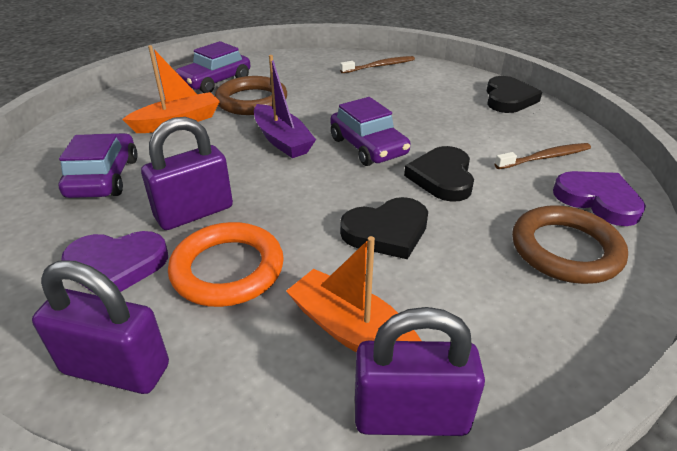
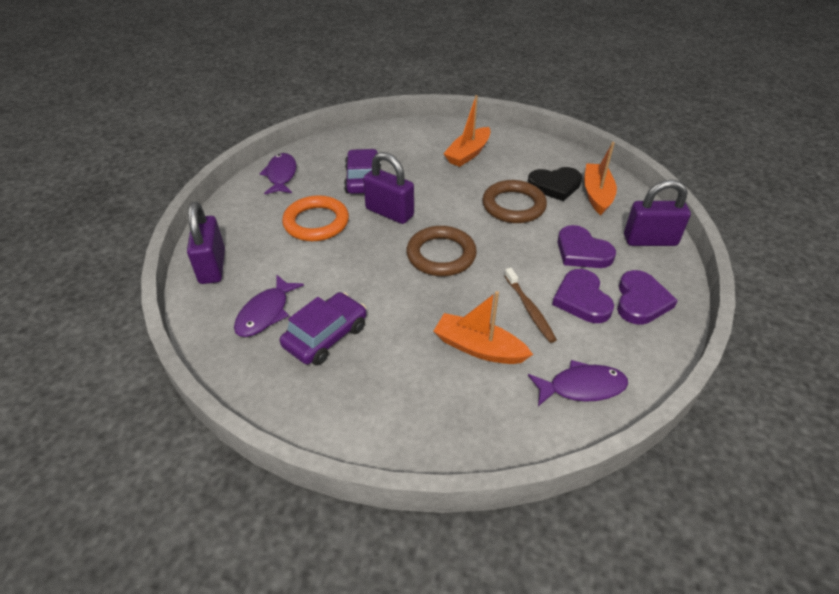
black heart: 3 -> 1
brown toothbrush: 2 -> 1
orange boat: 2 -> 3
purple boat: 1 -> 0
purple car: 3 -> 2
purple fish: 0 -> 3
purple heart: 2 -> 3

